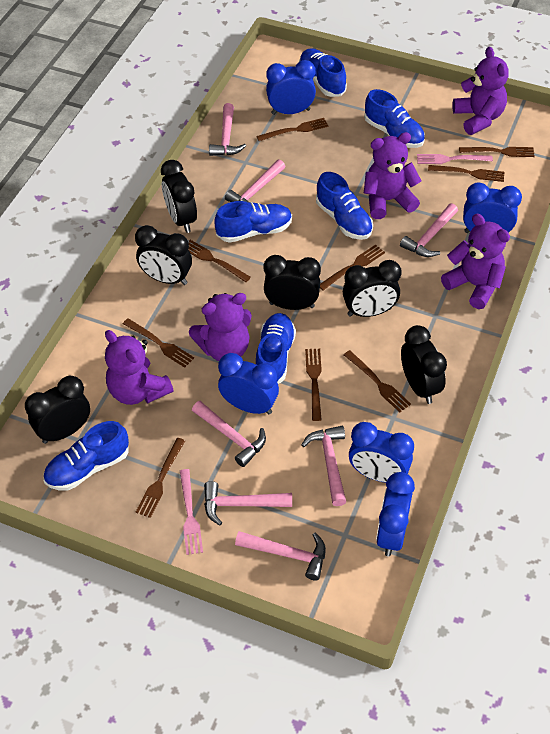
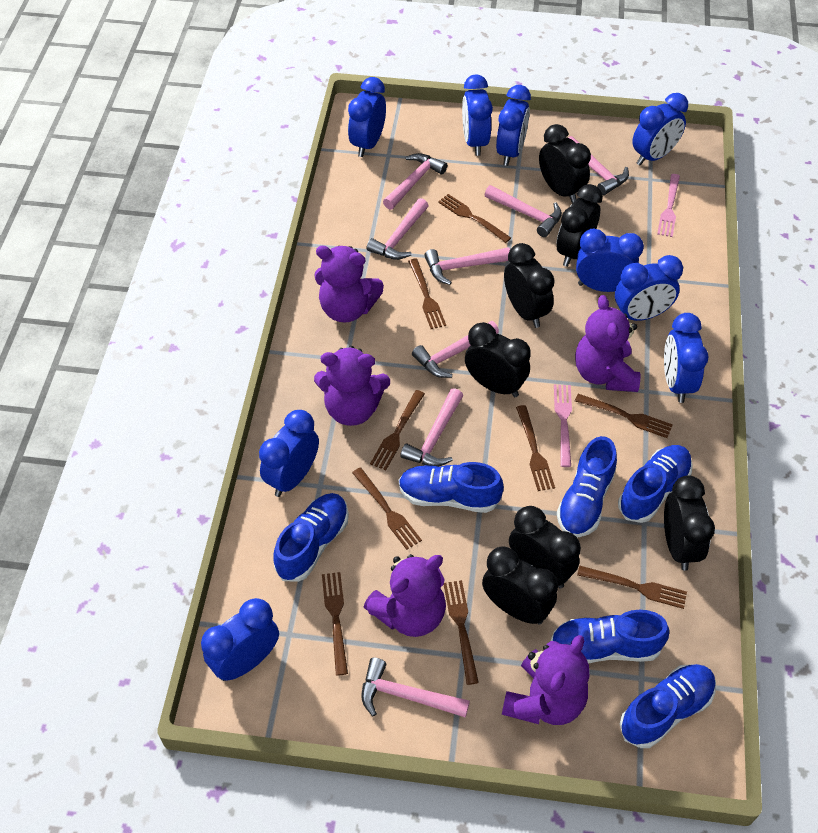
black clock: 6 -> 7
blue clock: 5 -> 9
pink hammer: 7 -> 8

